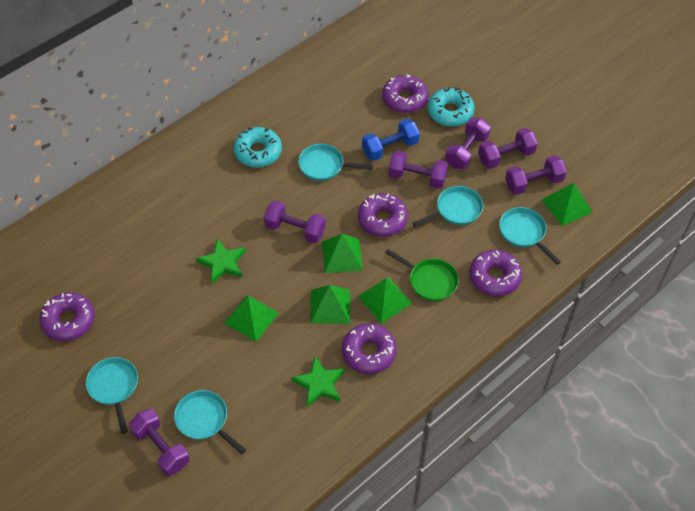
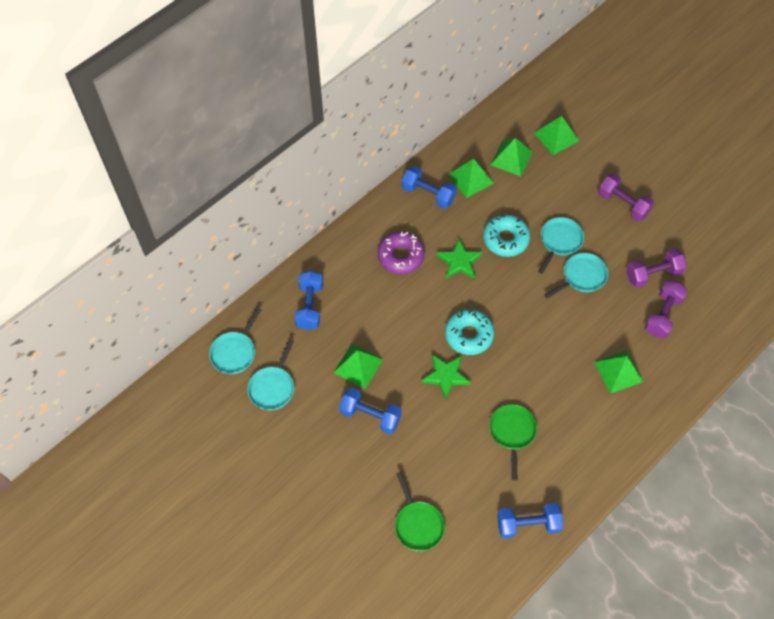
blue dumbbell: 1 -> 4
green pan: 1 -> 2
purple donut: 5 -> 1
purple dumbbell: 6 -> 3
turquoise pan: 5 -> 4

